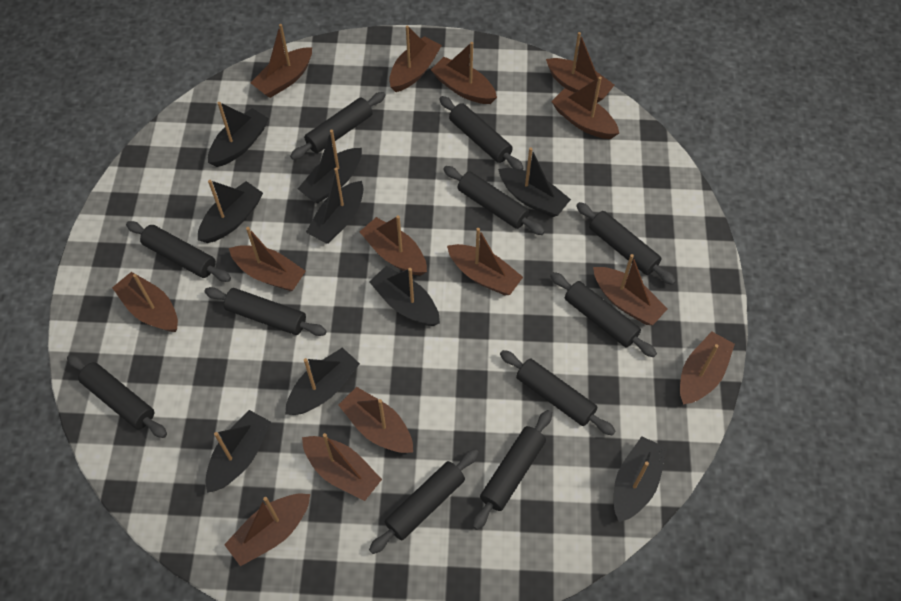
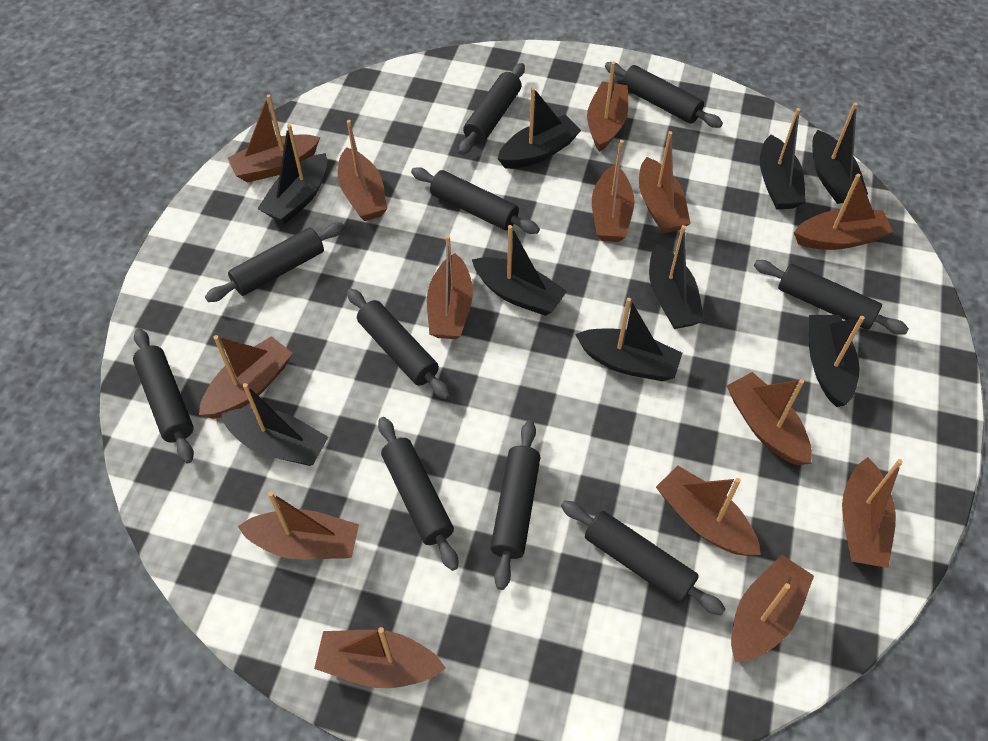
black rolling pin: 11 -> 10

